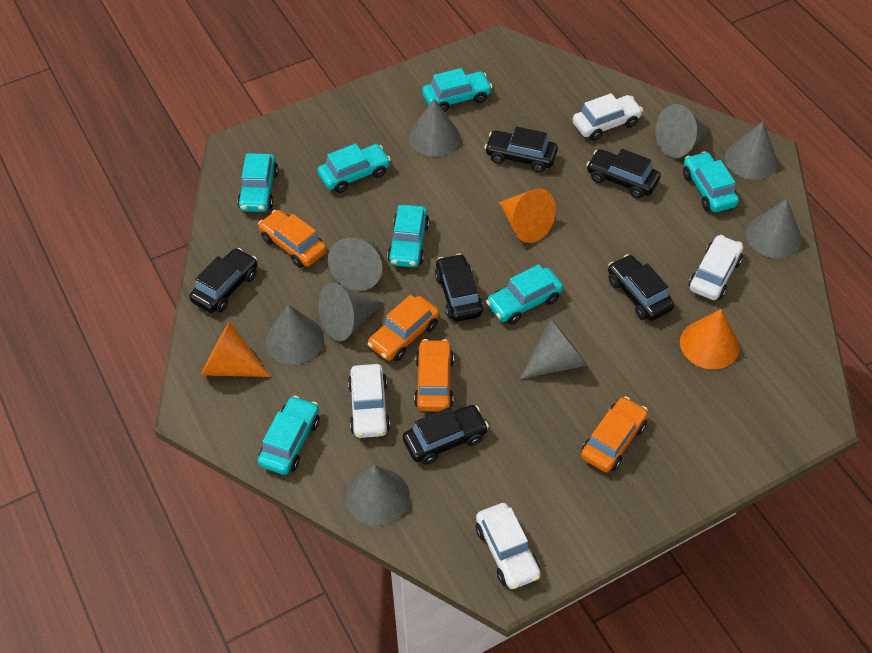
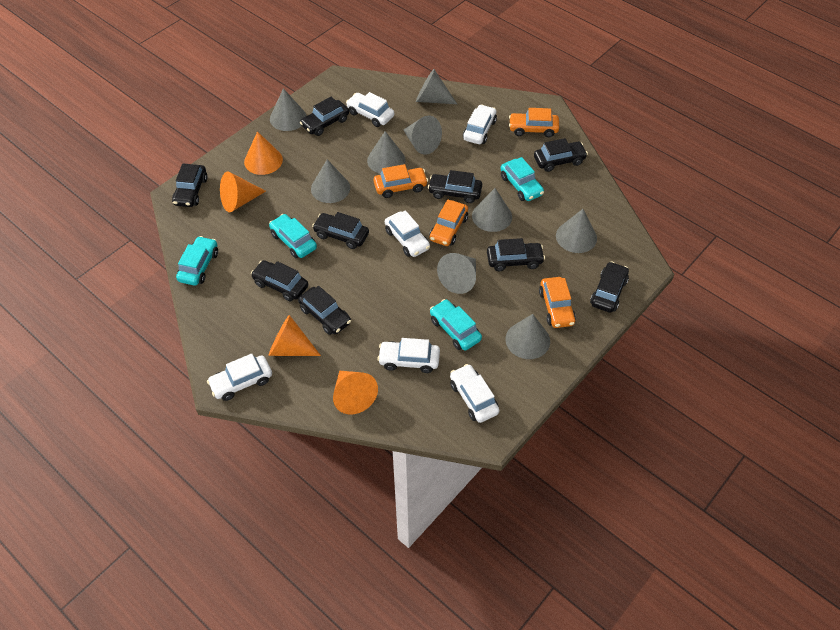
black car: 6 -> 9
orange cone: 3 -> 4
turquoise car: 7 -> 4
white car: 4 -> 6

